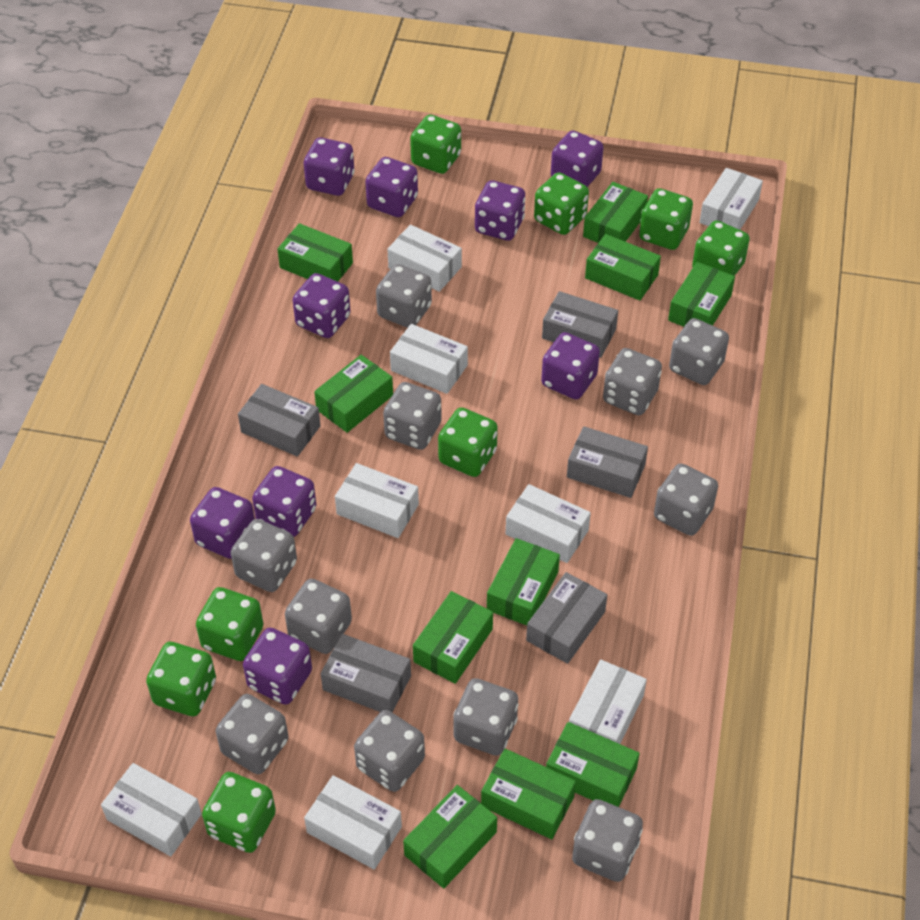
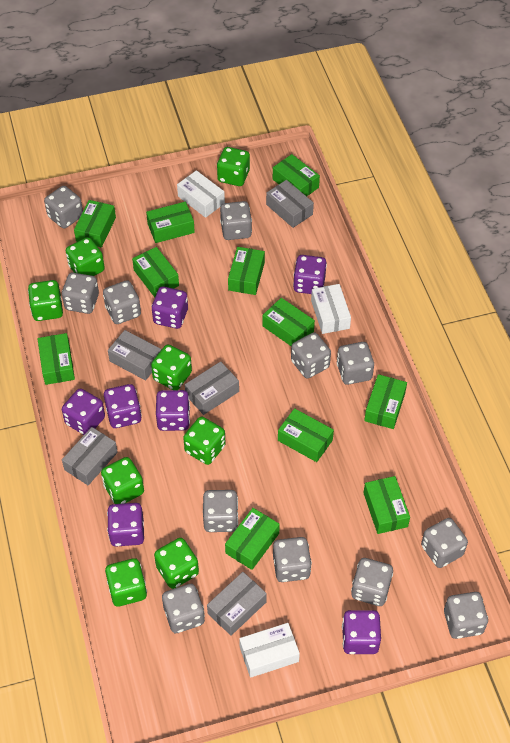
green box: 10 -> 11
grey dice: 11 -> 12
purple dice: 9 -> 7
white box: 8 -> 3

